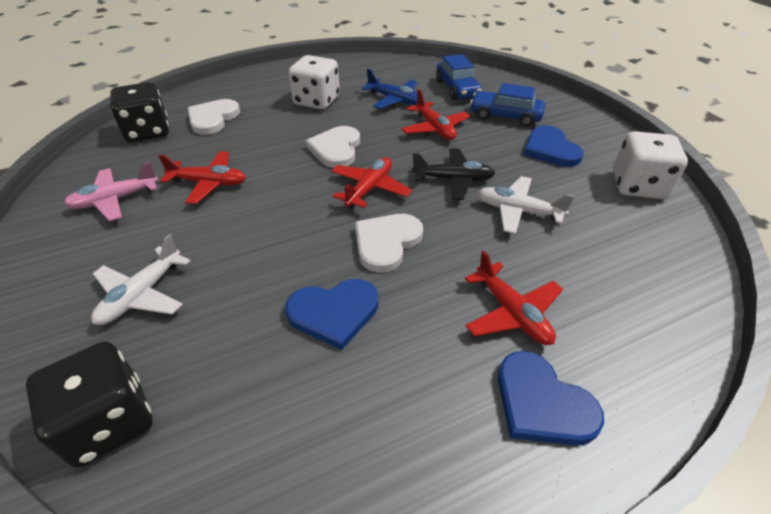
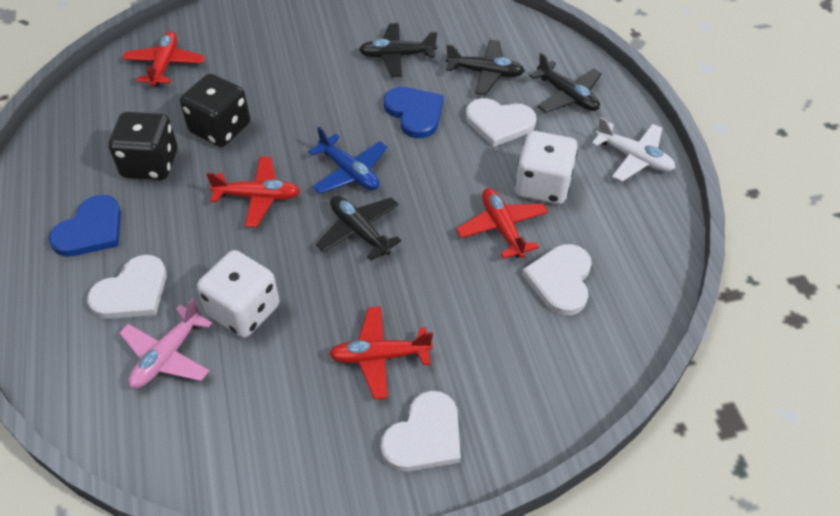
black plane: 1 -> 4
blue car: 2 -> 0
blue heart: 3 -> 2
white heart: 3 -> 4
white plane: 2 -> 1

